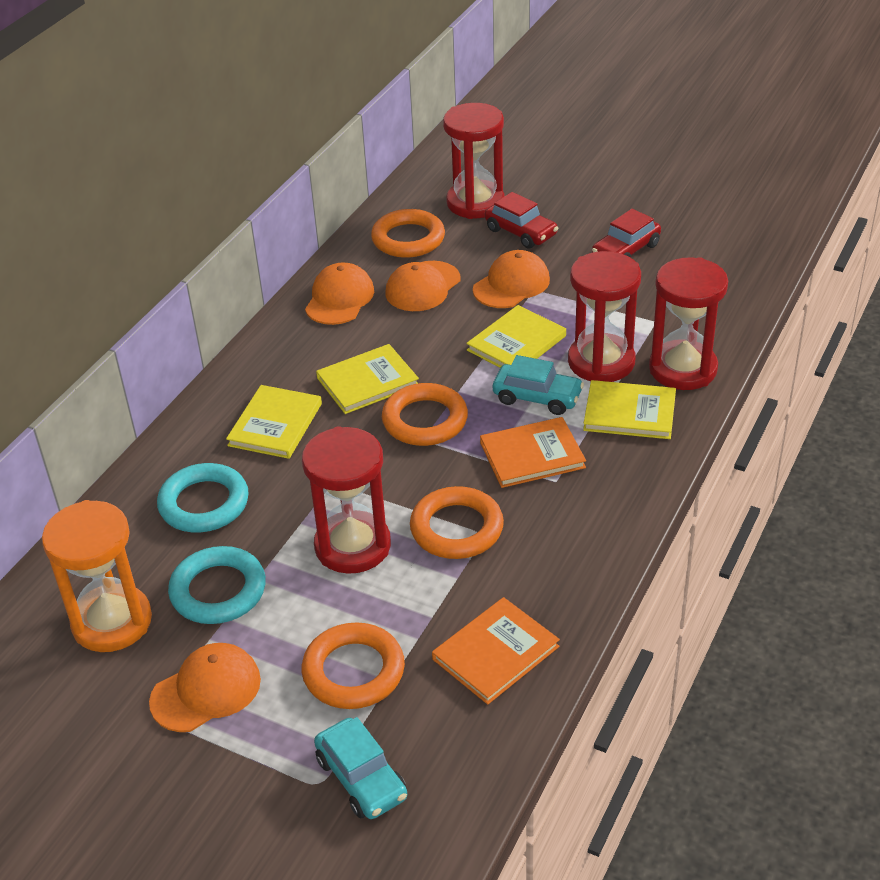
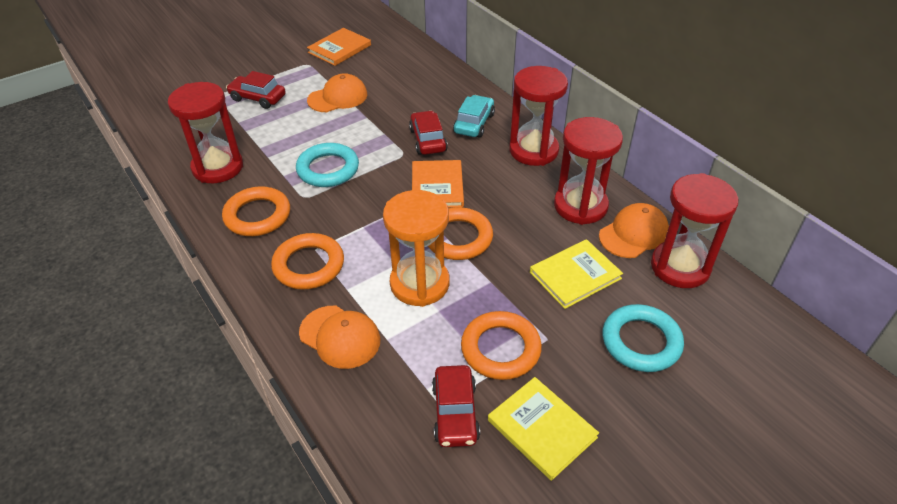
orange cap: 4 -> 3
red car: 2 -> 3
turquoise car: 2 -> 1
yellow book: 4 -> 2

